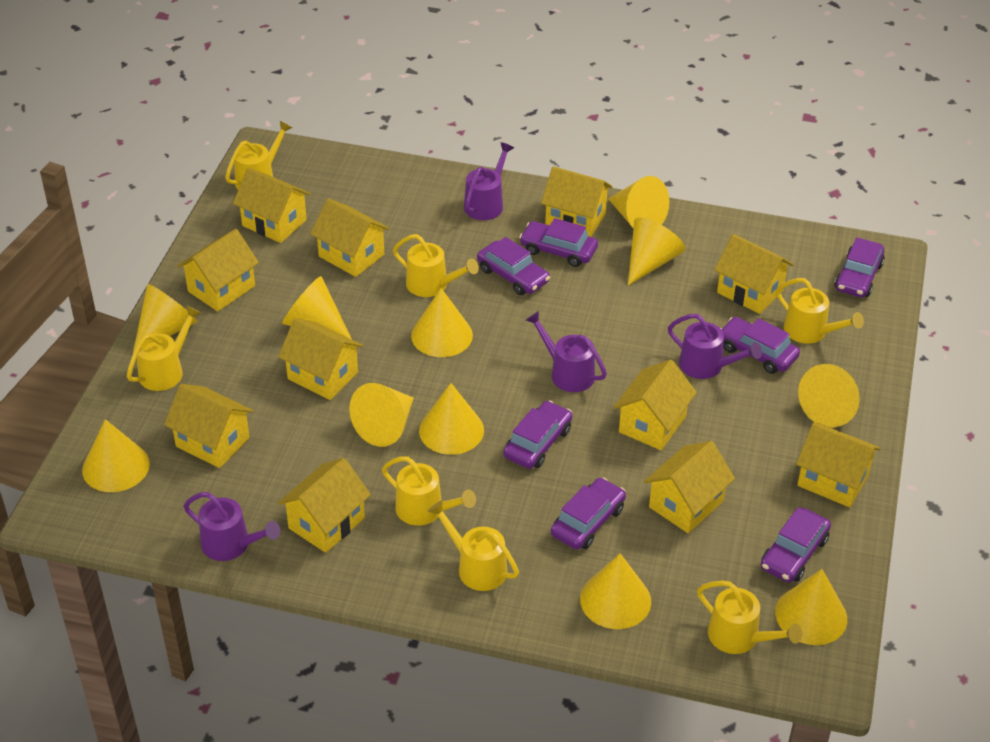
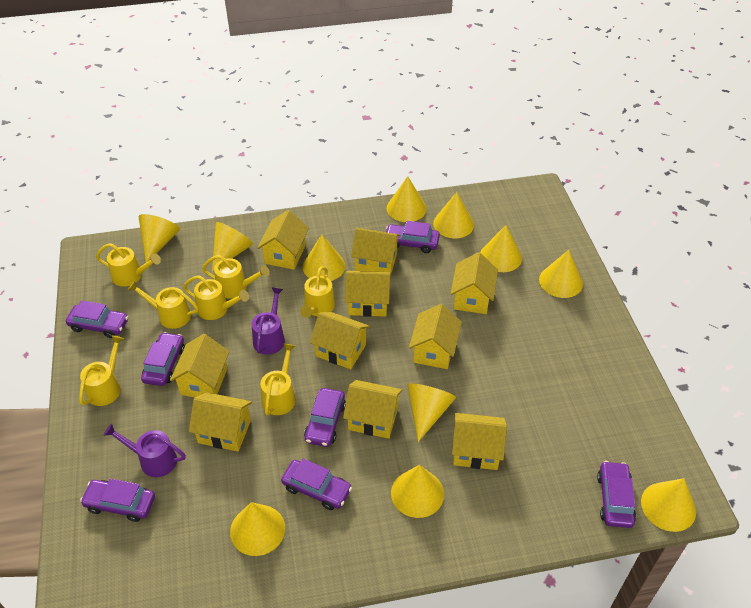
purple watering can: 4 -> 2
yellow house: 11 -> 10

